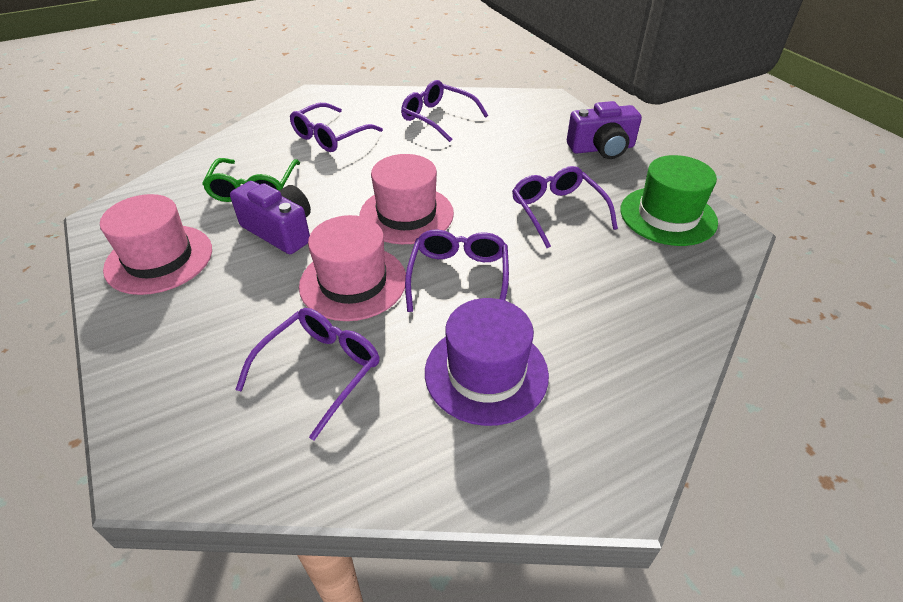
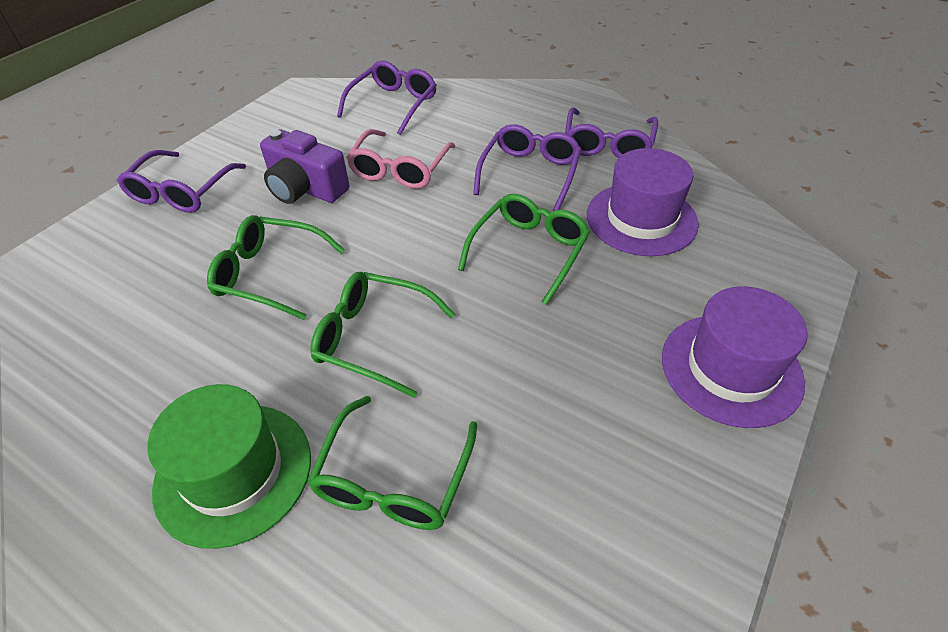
green glasses: 1 -> 4
pink glasses: 0 -> 1
pink hat: 3 -> 0
purple camera: 2 -> 1
purple glasses: 5 -> 4
purple hat: 1 -> 2

